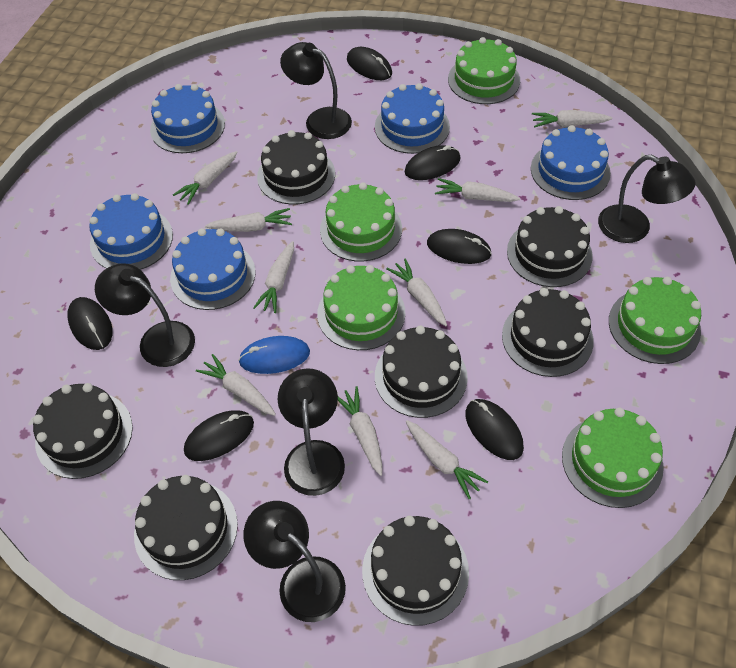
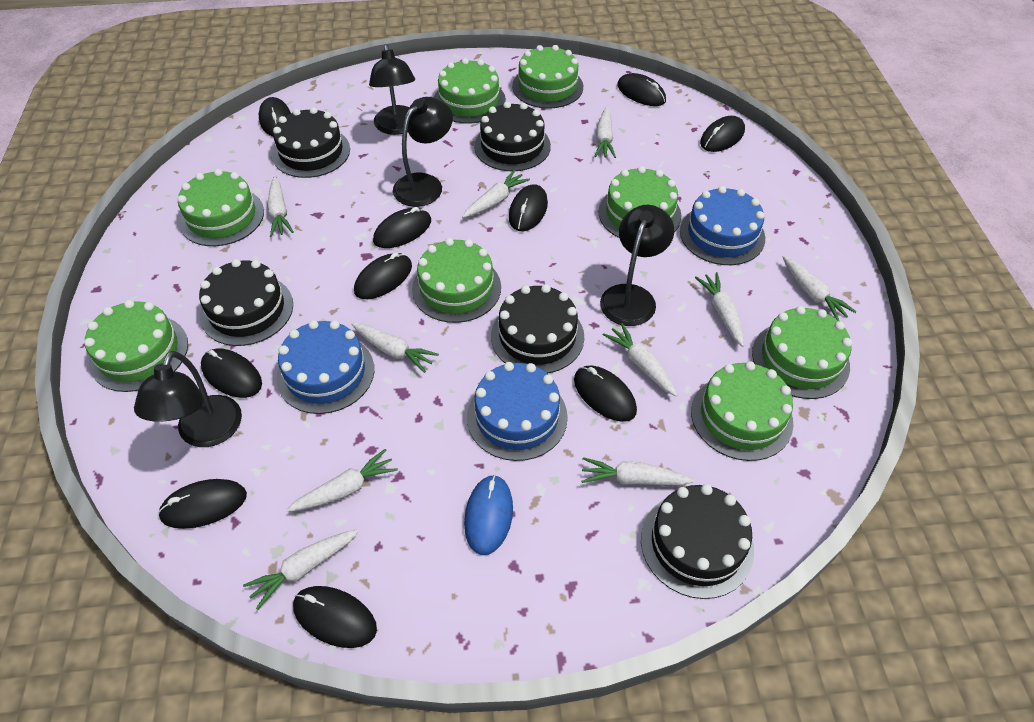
black cake: 7 -> 5
black lamp: 5 -> 4
black mouse: 6 -> 10
blue cake: 5 -> 3
green cake: 5 -> 8
white carrot: 9 -> 10

